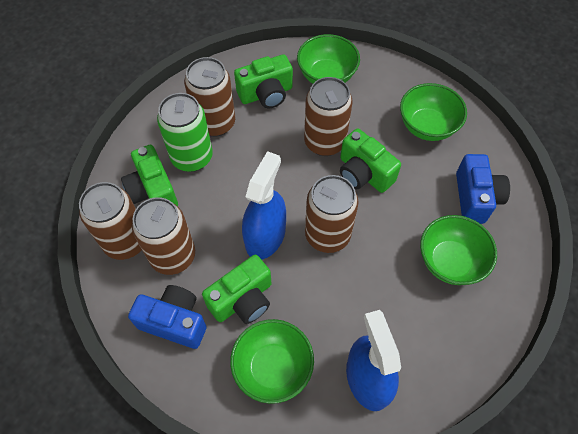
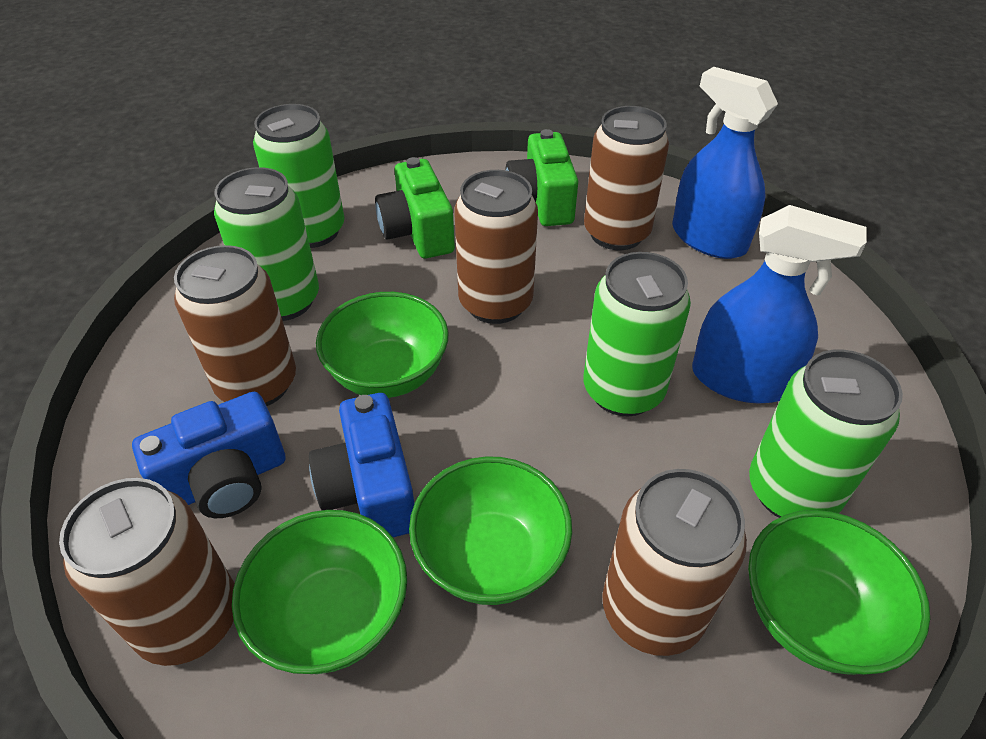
green camera: 4 -> 2
green can: 1 -> 4

